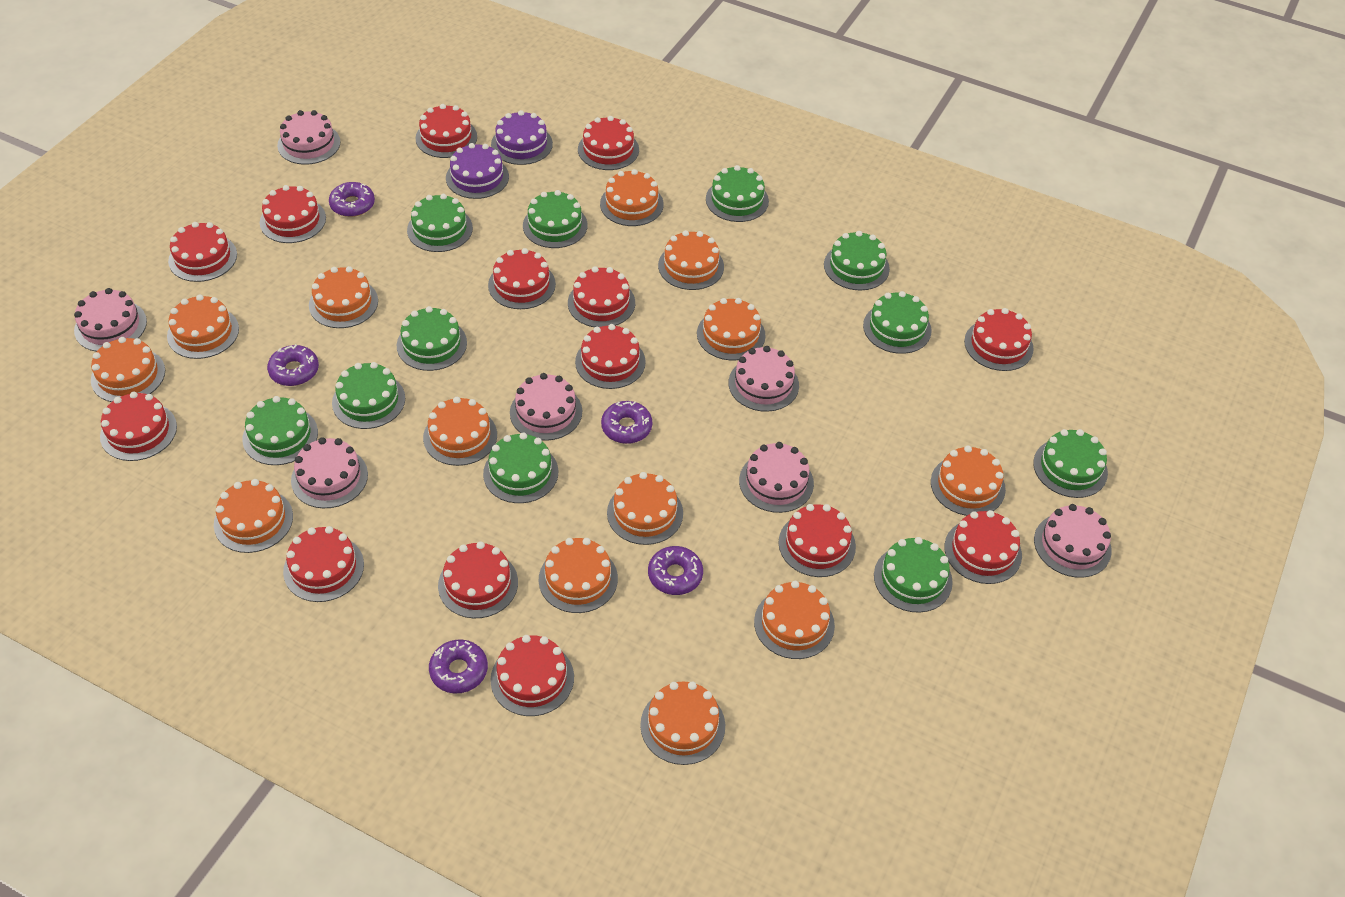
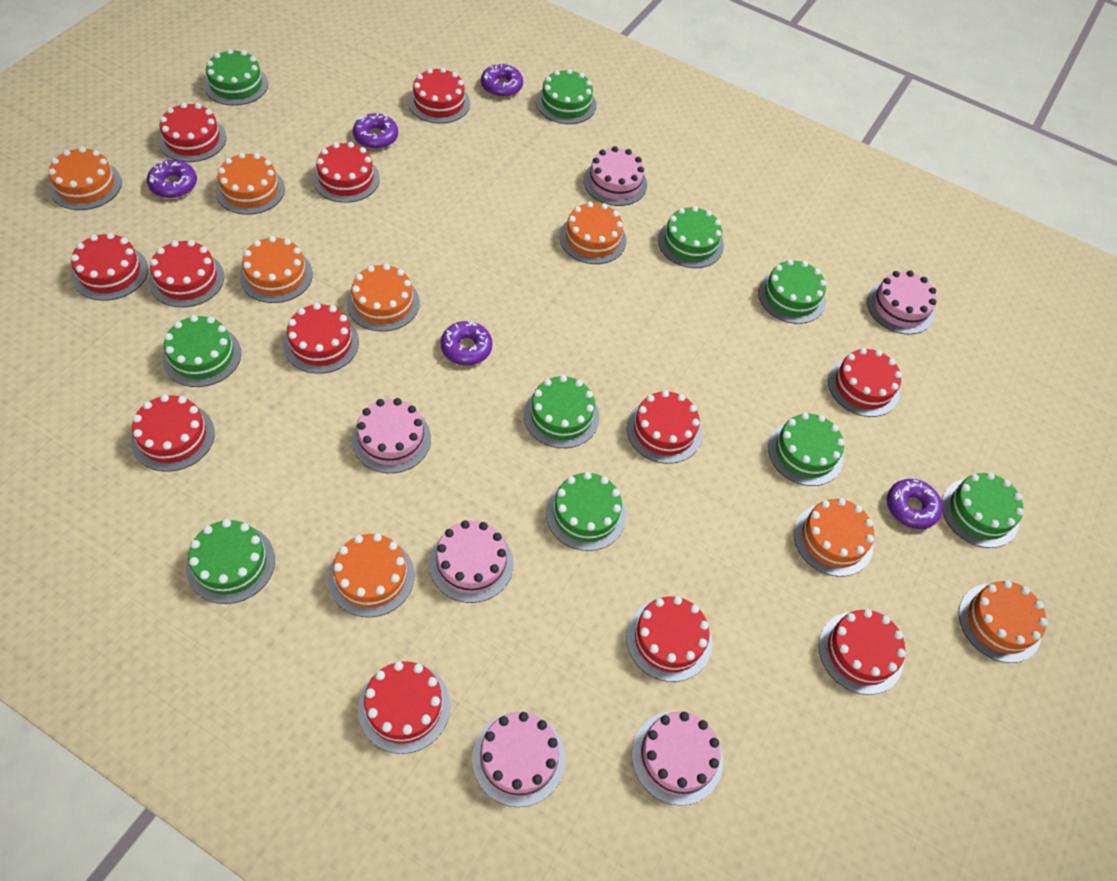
green cake: 11 -> 10
orange cake: 13 -> 8
pink cake: 7 -> 6
purple cake: 2 -> 0
red cake: 14 -> 12

